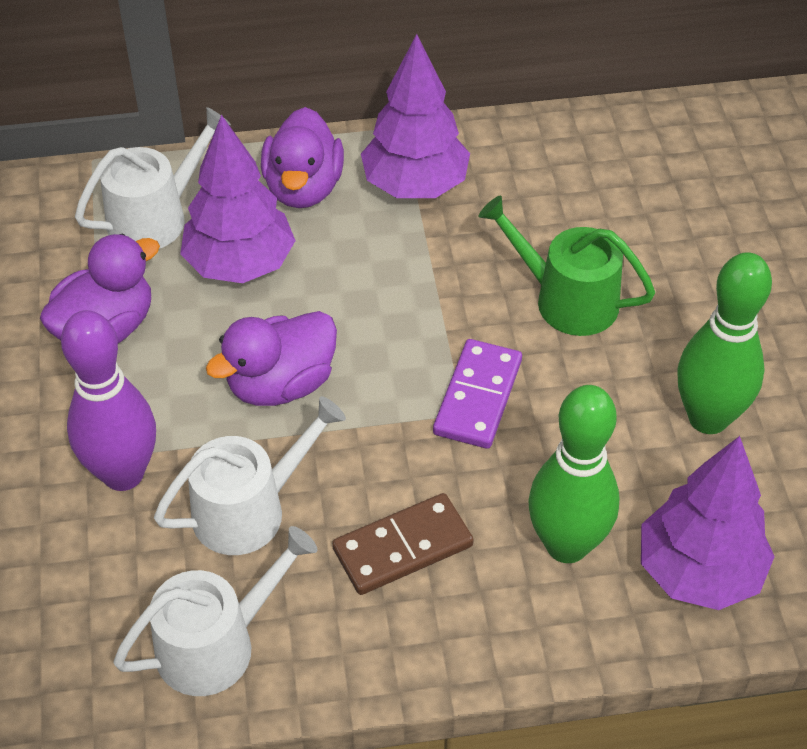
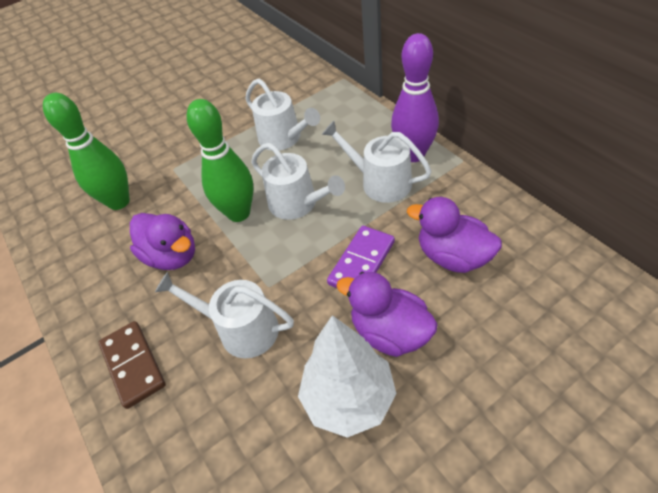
green watering can: 1 -> 0
purple tree: 3 -> 0
white tree: 0 -> 1
white watering can: 3 -> 4

